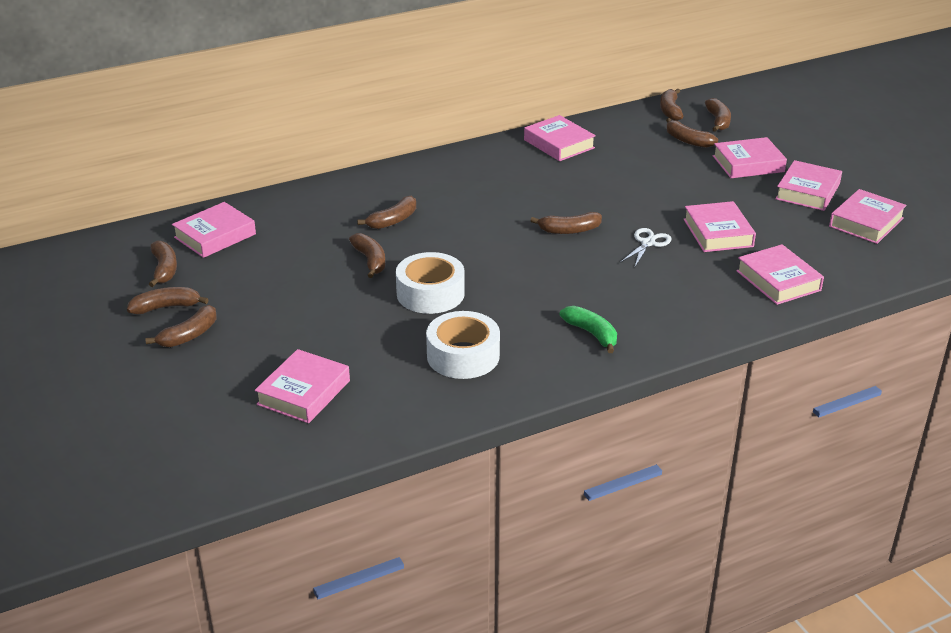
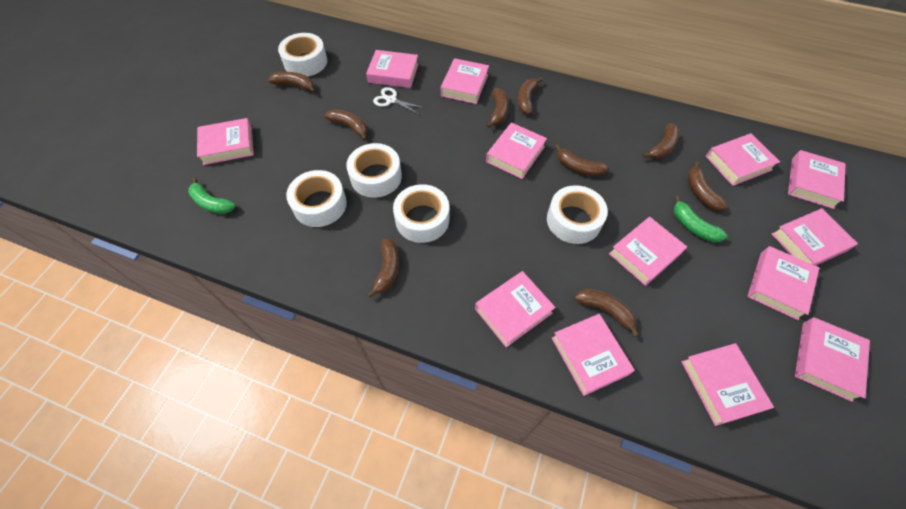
green banana: 1 -> 2
pink book: 8 -> 13
white tape: 2 -> 5

